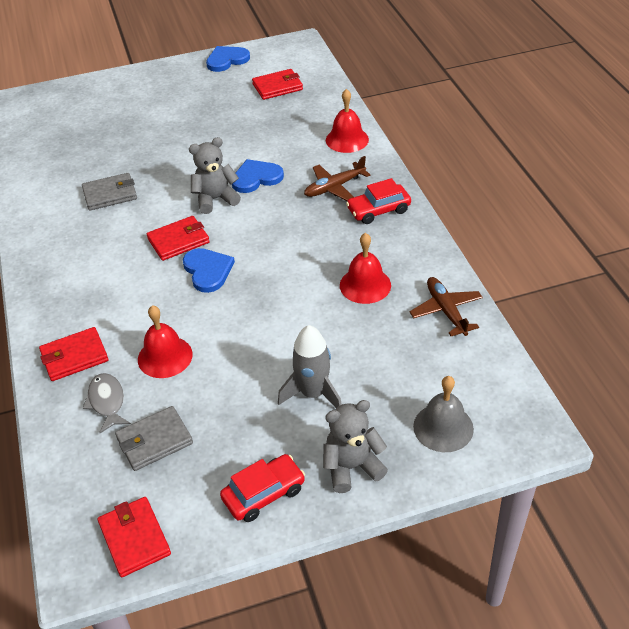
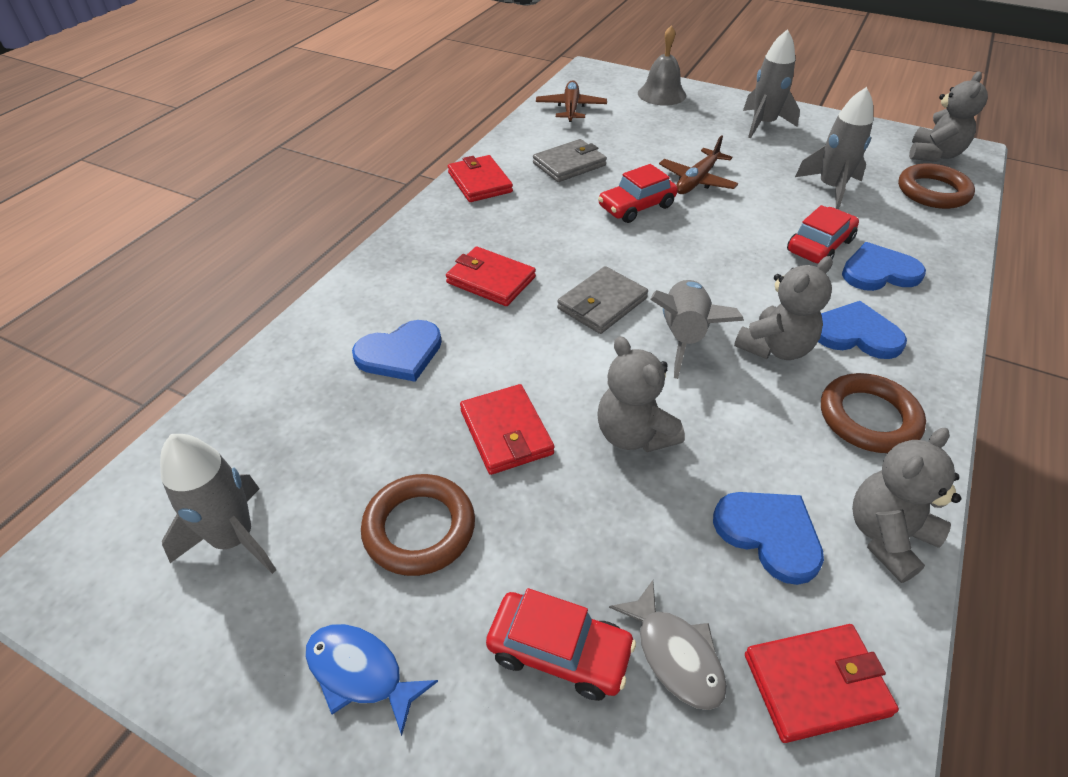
blue fish: 0 -> 1
blue heart: 3 -> 4
brown ring: 0 -> 3
grey rocket: 1 -> 4
grey teddy bear: 2 -> 4
red bell: 3 -> 0
red car: 2 -> 3

